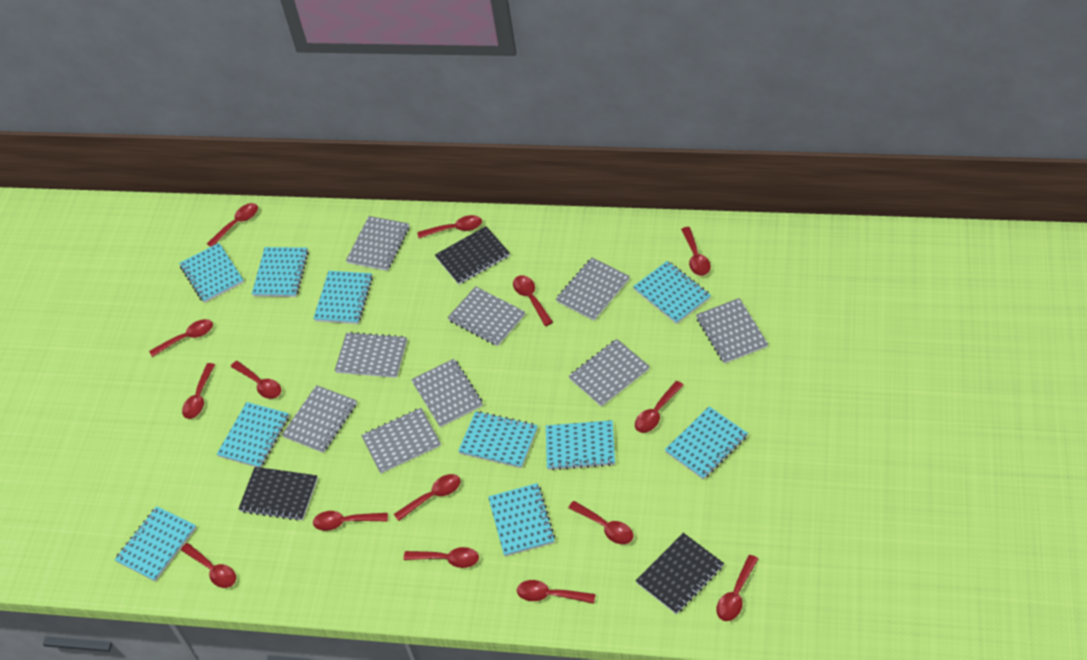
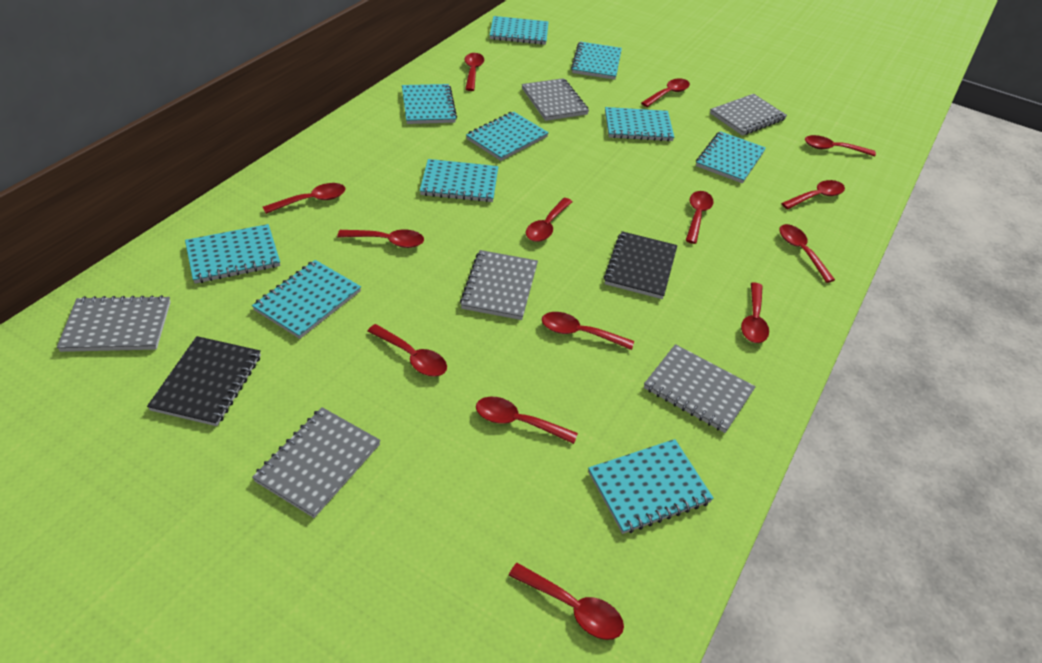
black notebook: 3 -> 2
grey notebook: 9 -> 6
red spoon: 15 -> 14

